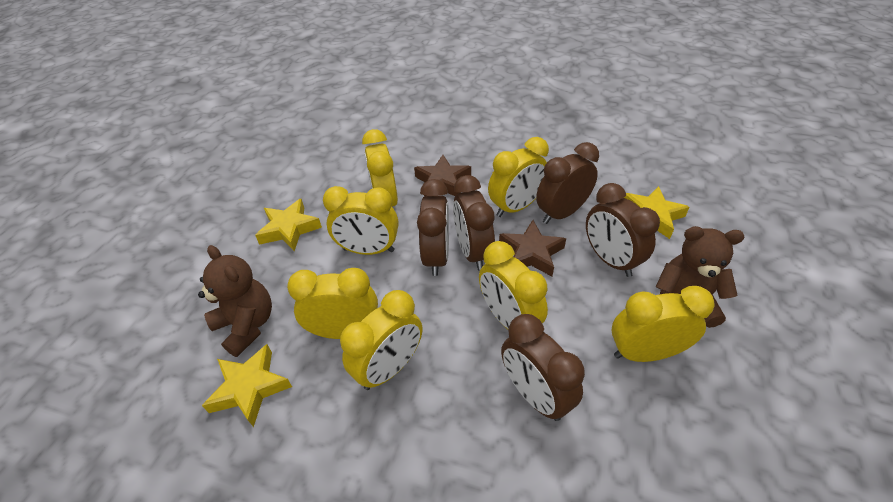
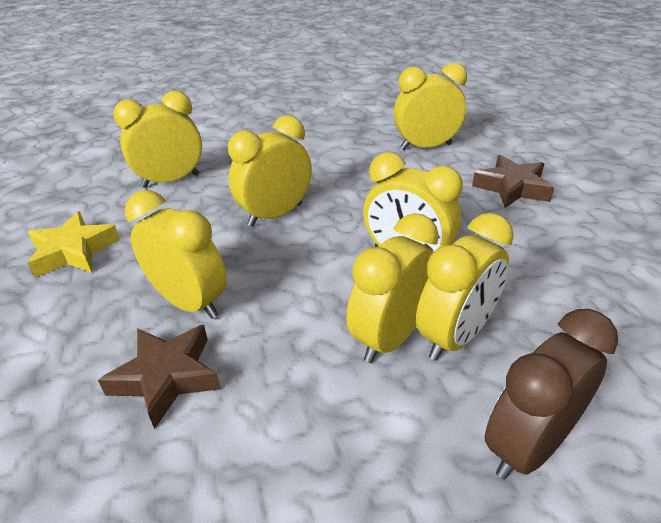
brown clock: 5 -> 1
brown teddy bear: 2 -> 0
yellow star: 3 -> 1

